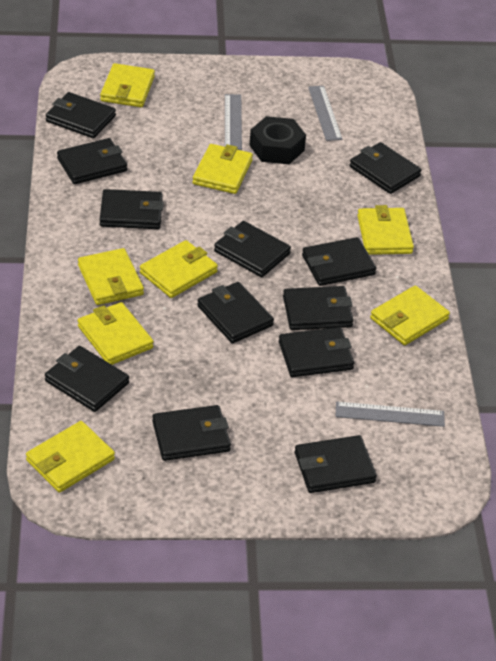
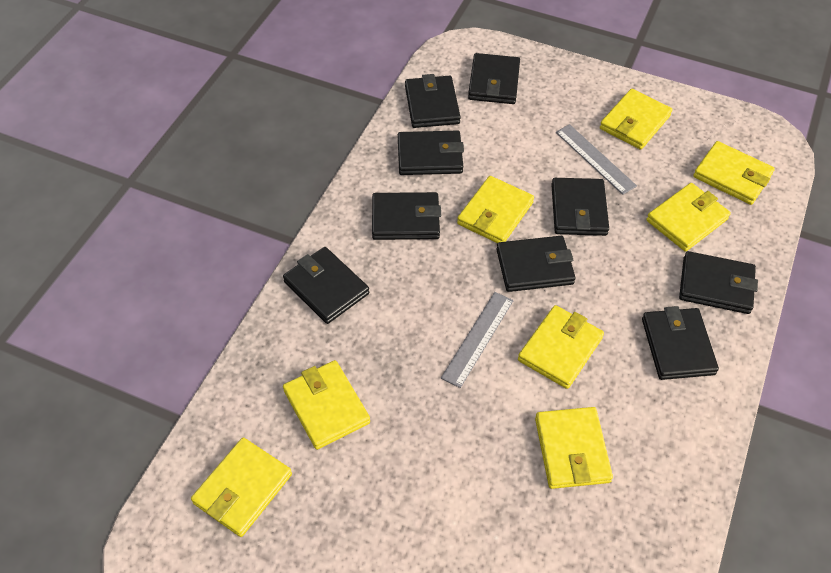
black nut: 1 -> 0
black wallet: 12 -> 9
grey ruler: 3 -> 2

